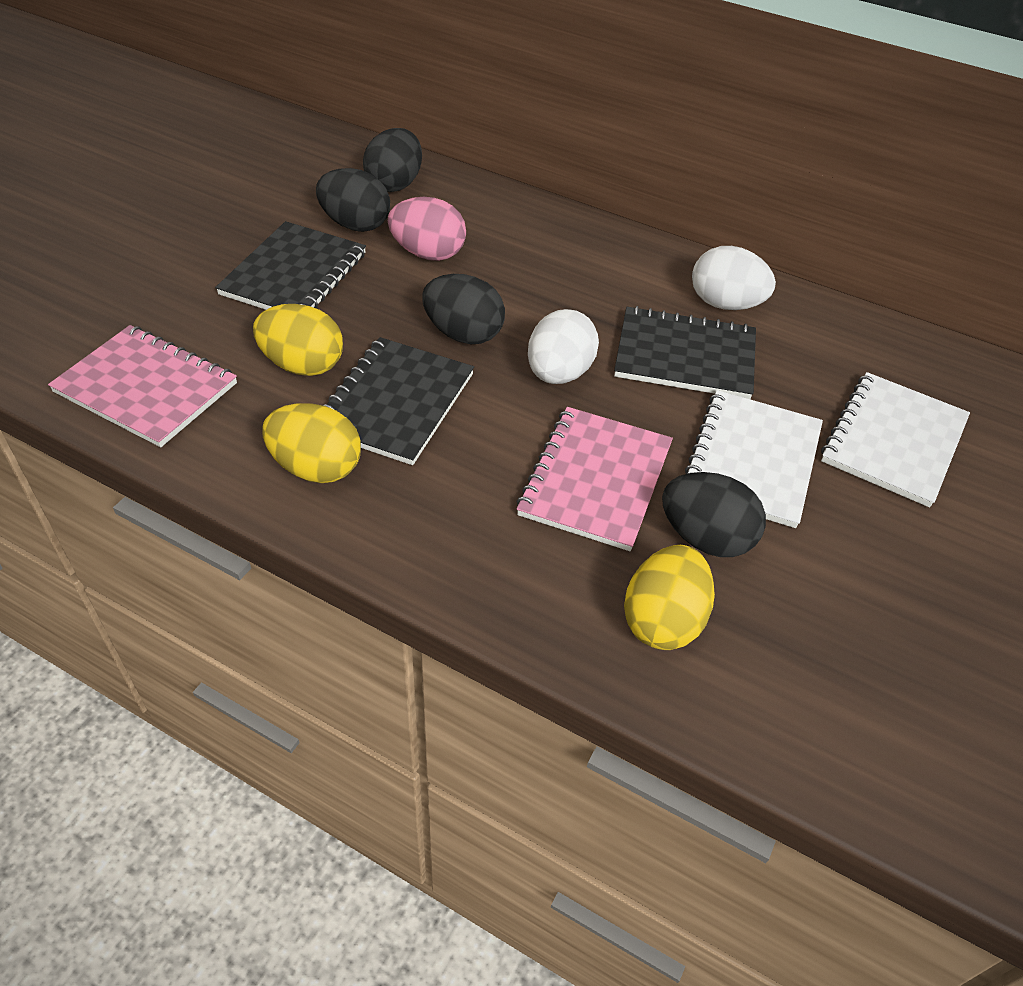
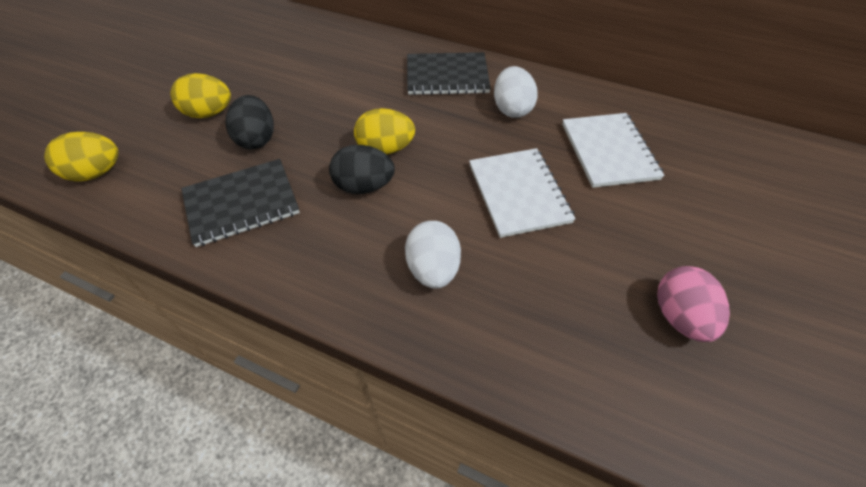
black egg: 4 -> 2
black notebook: 3 -> 2
pink notebook: 2 -> 0

